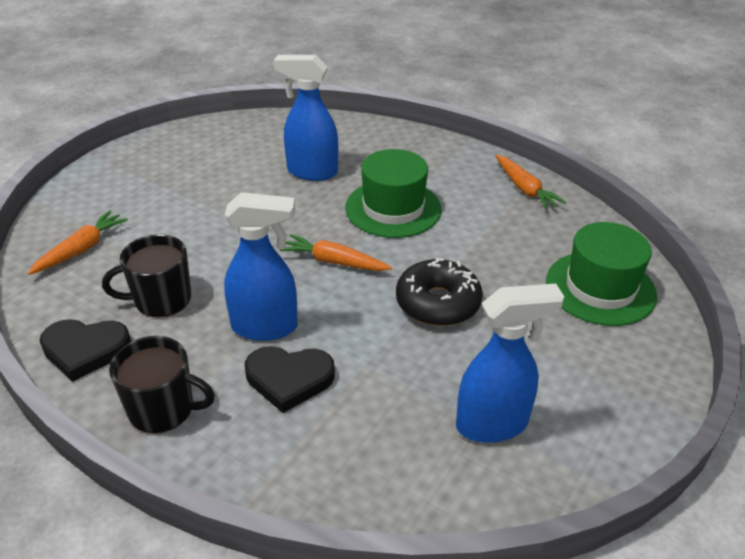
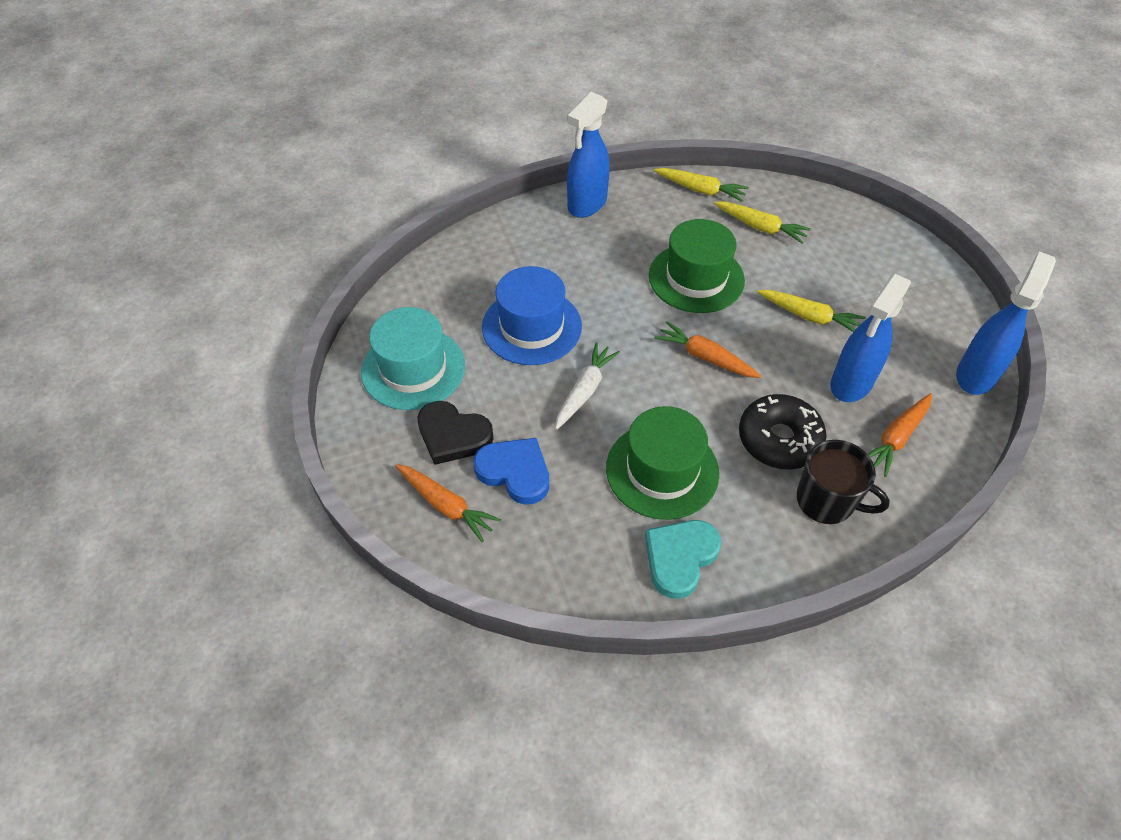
black heart: 2 -> 1
black mug: 2 -> 1
blue hat: 0 -> 1
blue heart: 0 -> 1
turquoise hat: 0 -> 1
turquoise heart: 0 -> 1
white carrot: 0 -> 1
yellow carrot: 0 -> 3

